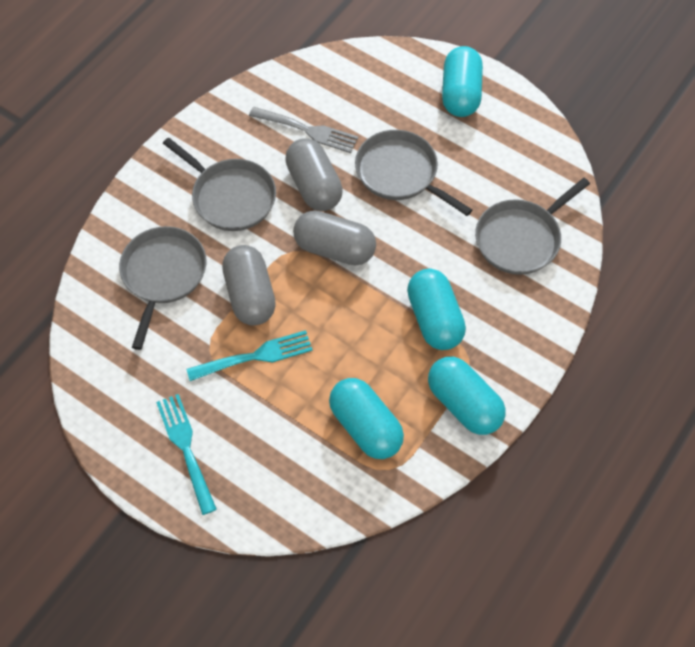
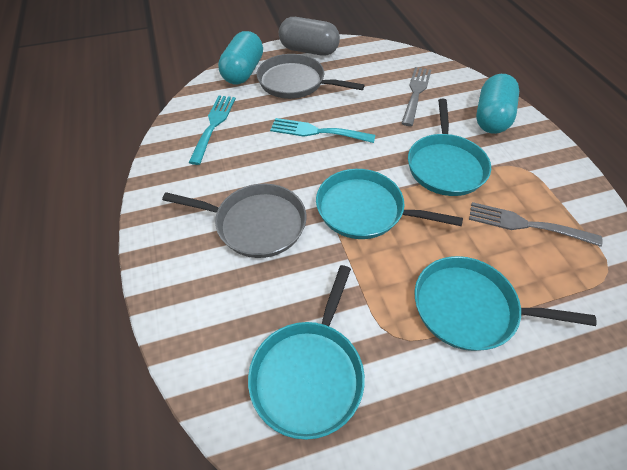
grey capsule: 3 -> 1
grey fork: 1 -> 2
grey pan: 4 -> 2
turquoise capsule: 4 -> 2
turquoise pan: 0 -> 4

